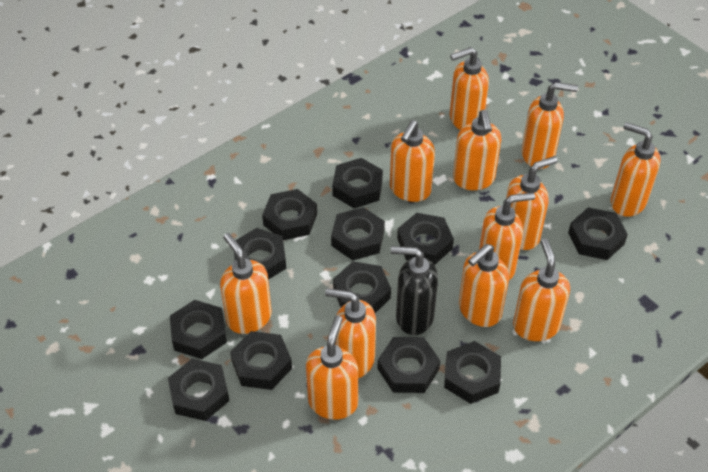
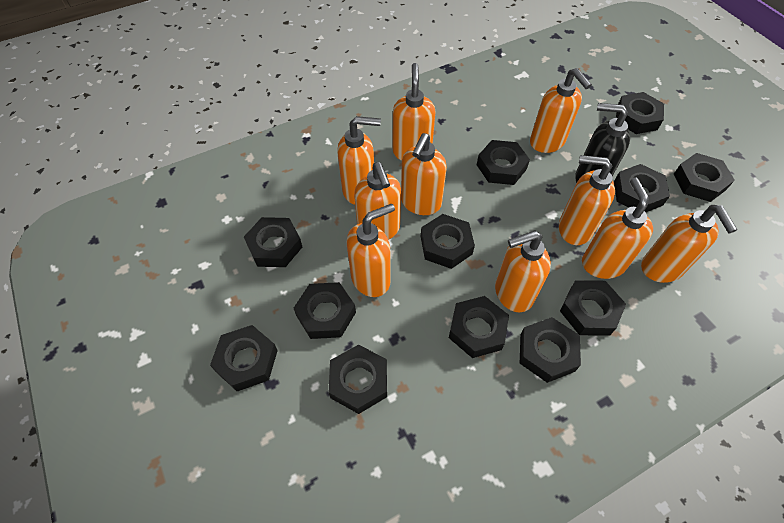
orange soap dispenser: 12 -> 10

